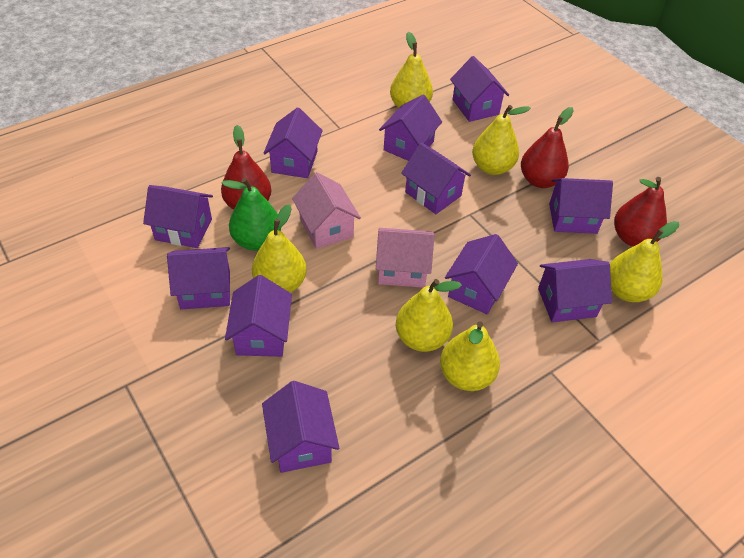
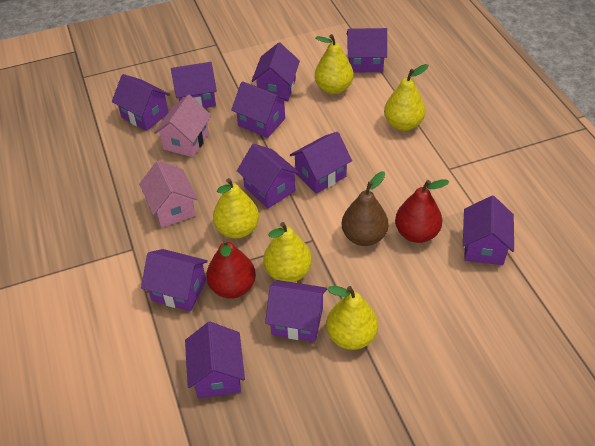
brown pear: 0 -> 1
green pear: 1 -> 0
red pear: 3 -> 2
yellow pear: 6 -> 5

